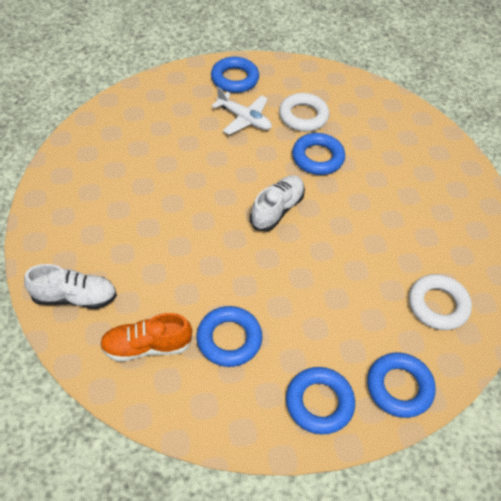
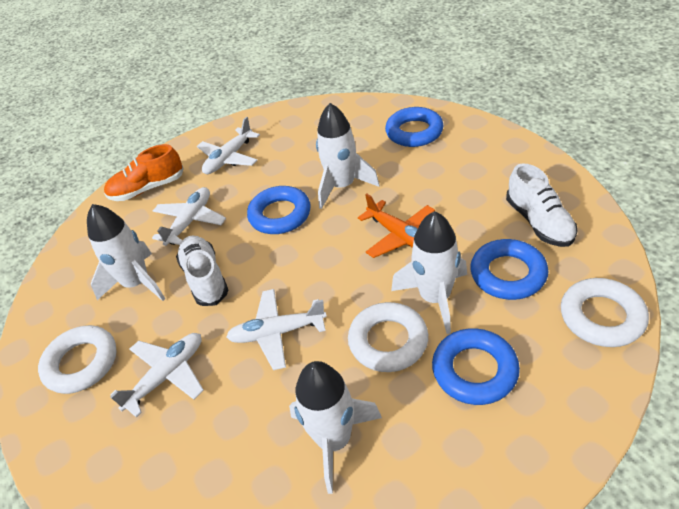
blue ring: 5 -> 4
orange plane: 0 -> 1
white plane: 1 -> 4
white ring: 2 -> 3
white rocket: 0 -> 4

